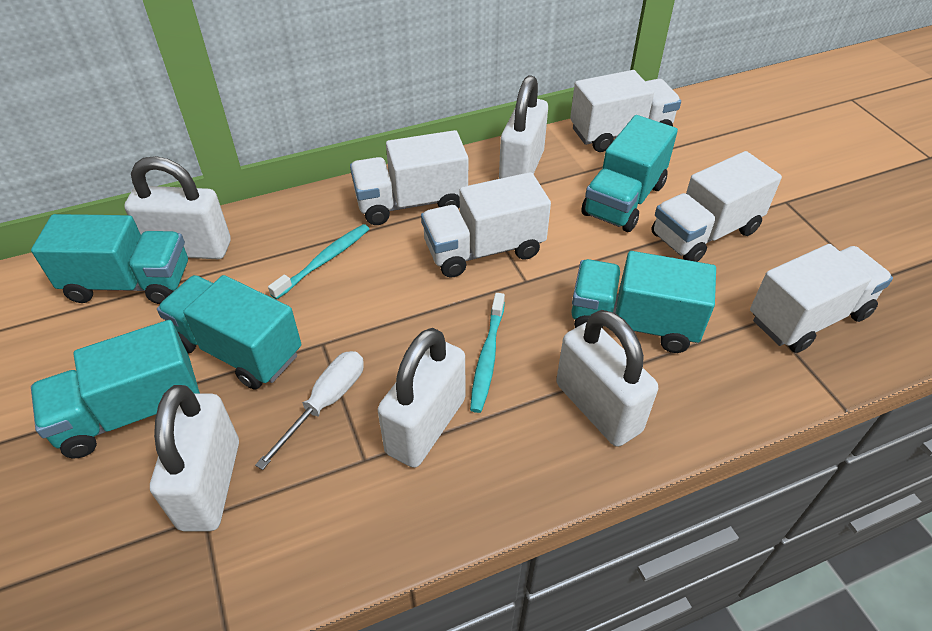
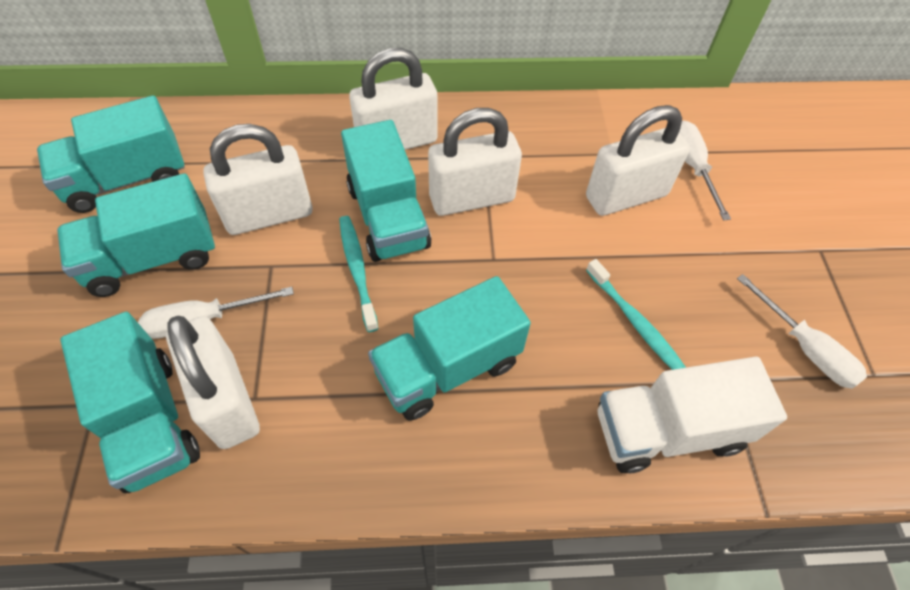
white screwdriver: 1 -> 3
white truck: 5 -> 1

